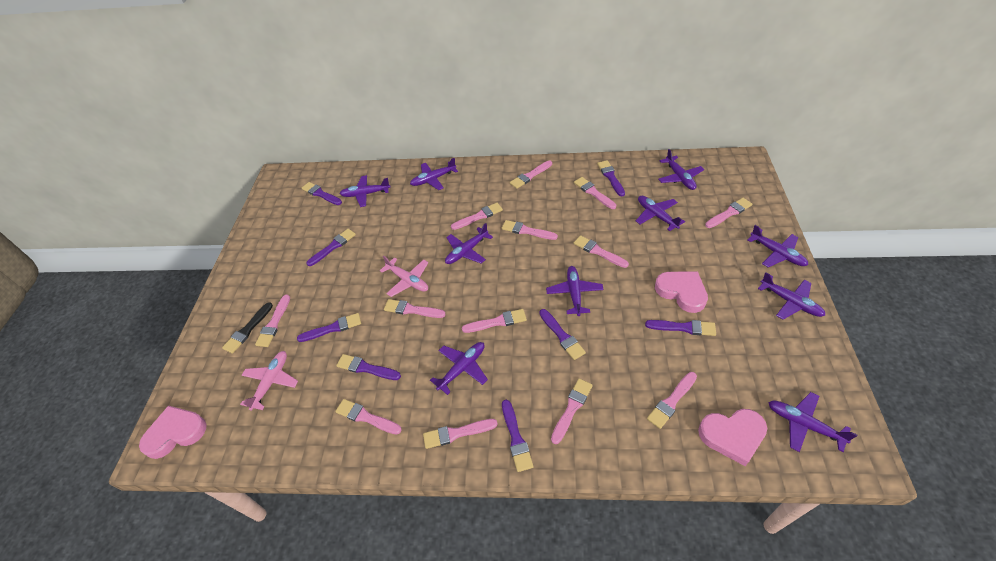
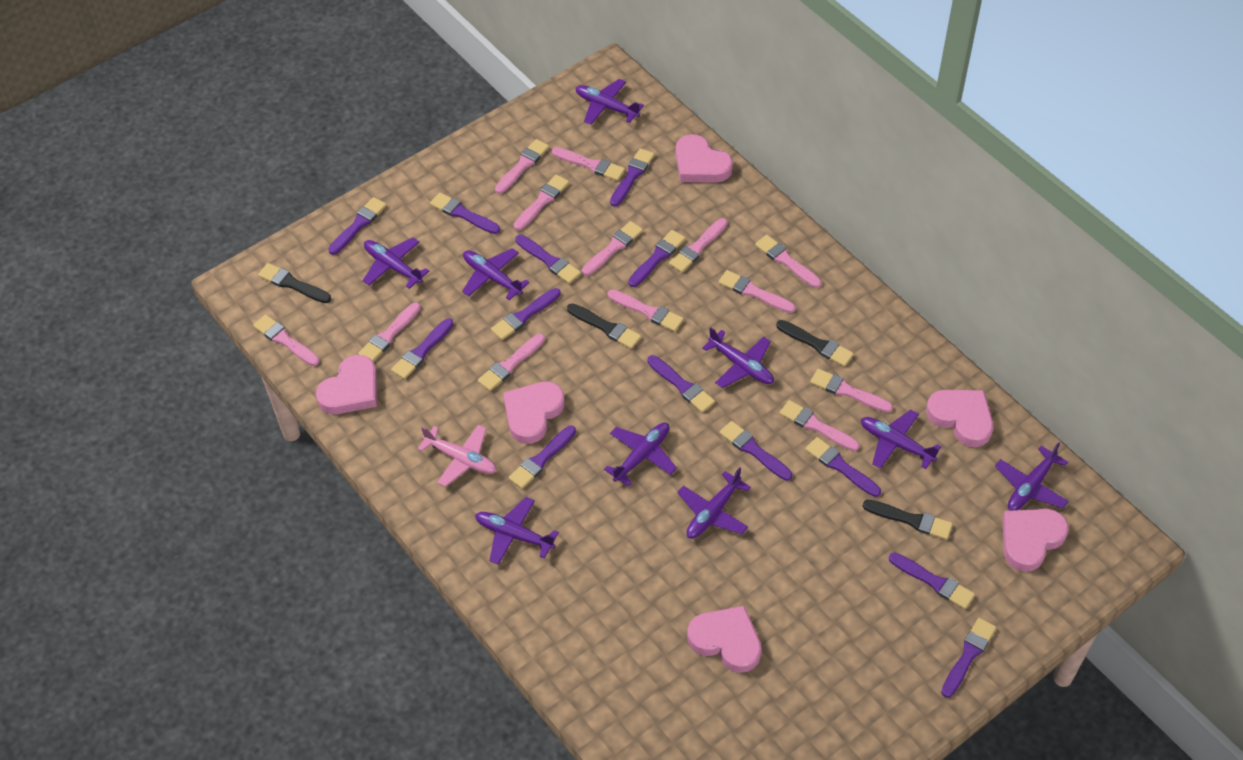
black brush: 1 -> 4
pink heart: 3 -> 6
pink plane: 2 -> 1
purple brush: 8 -> 13
purple plane: 10 -> 9

